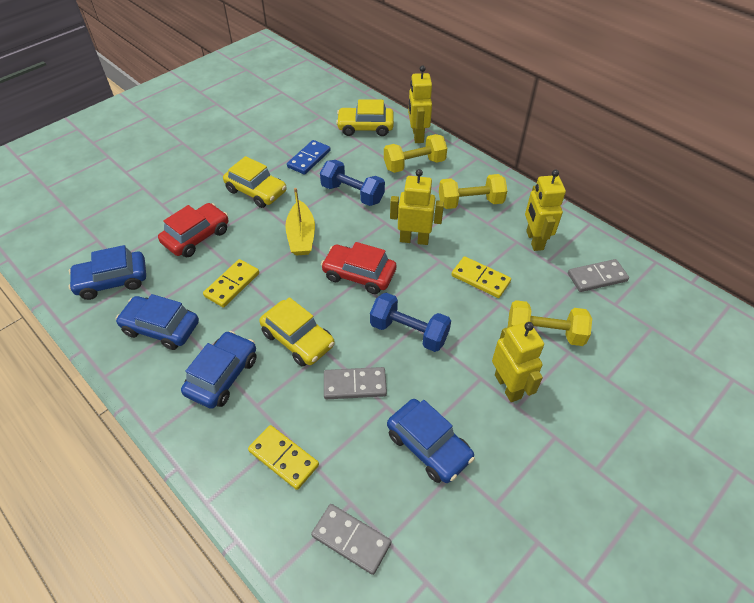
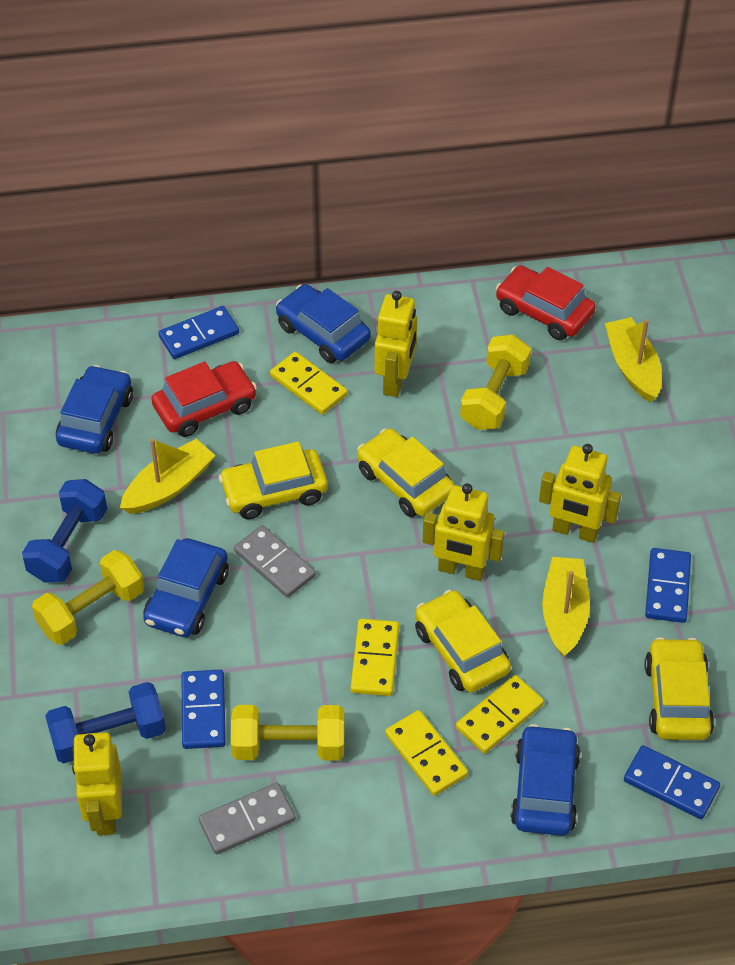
blue domino: 1 -> 4
grey domino: 3 -> 2
yellow boat: 1 -> 3
yellow car: 3 -> 4
yellow domino: 3 -> 4

